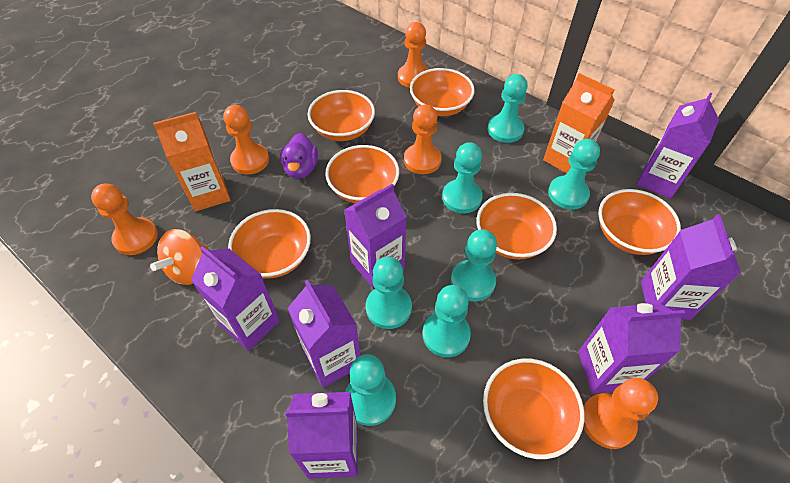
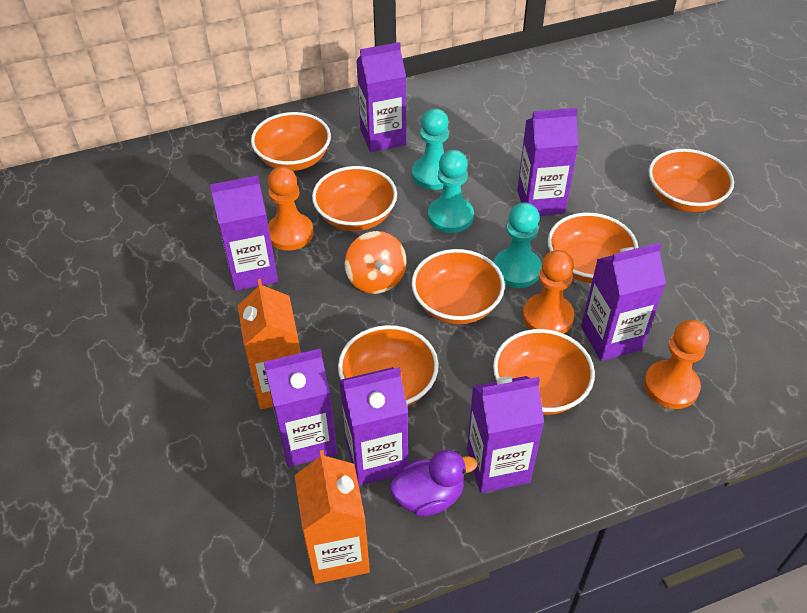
orange pawn: 5 -> 3
turquoise pawn: 7 -> 3

